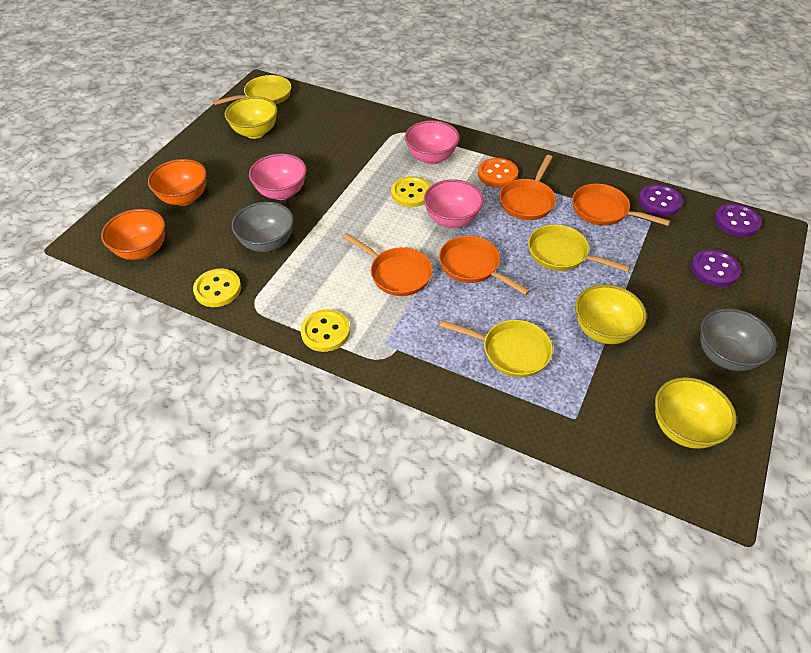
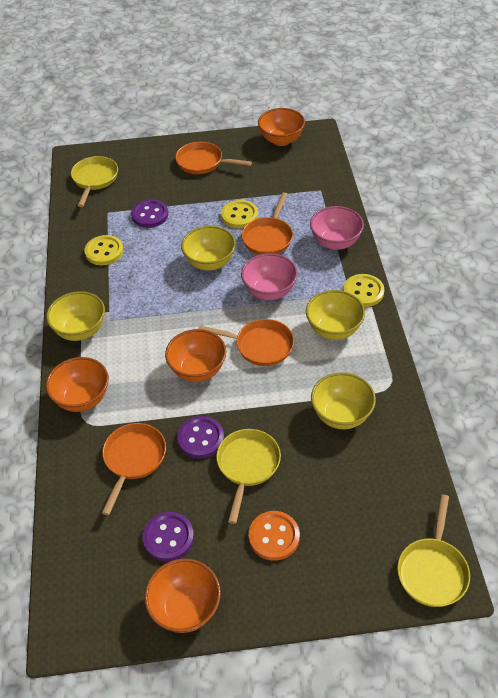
grey bowl: 2 -> 0
orange bowl: 2 -> 4
pink bowl: 3 -> 2
yellow bowl: 3 -> 4

